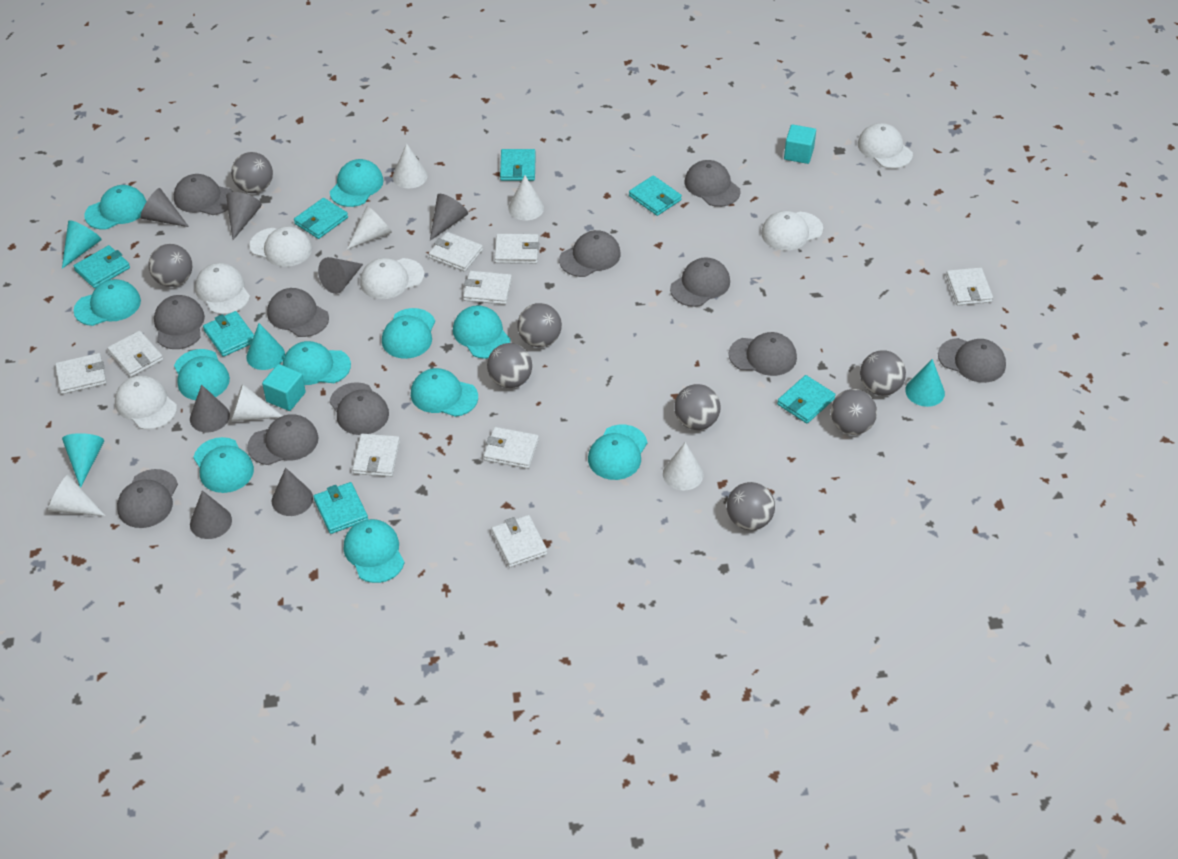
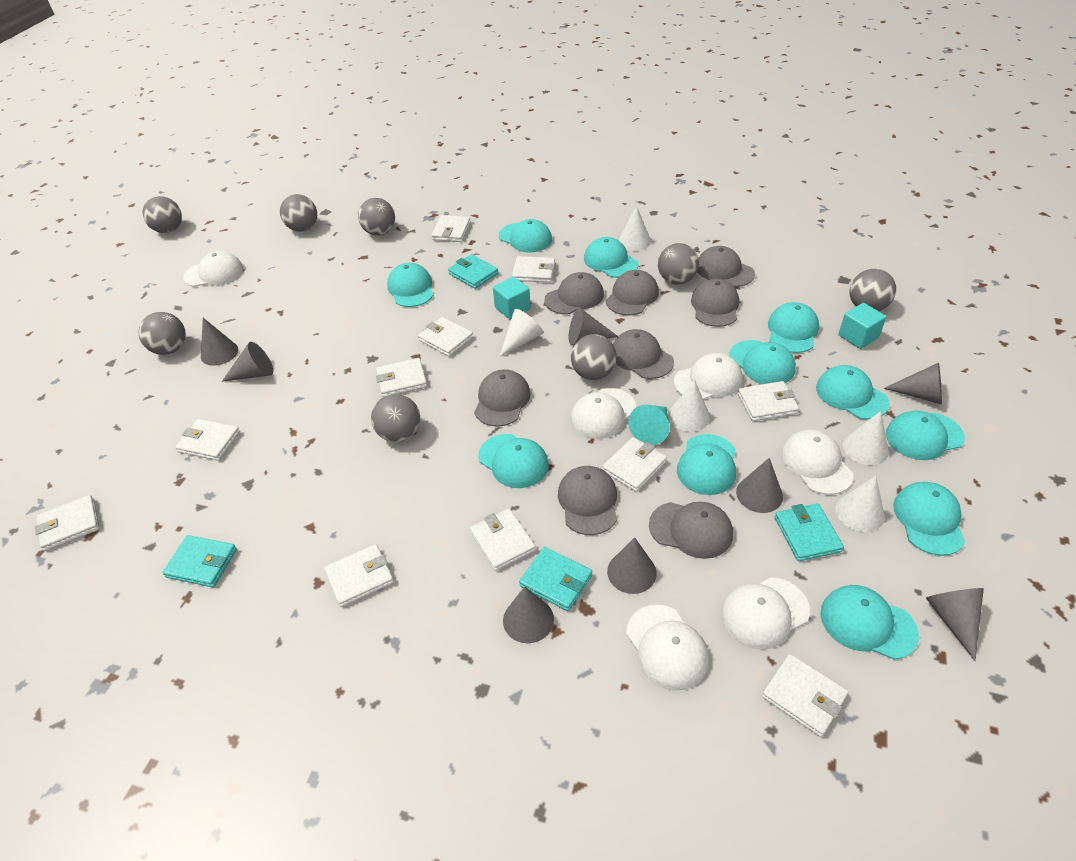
grey cap: 11 -> 8
grey cone: 7 -> 8
turquoise cone: 4 -> 1
turquoise wallet: 7 -> 4
white cone: 6 -> 5
white wallet: 9 -> 11

